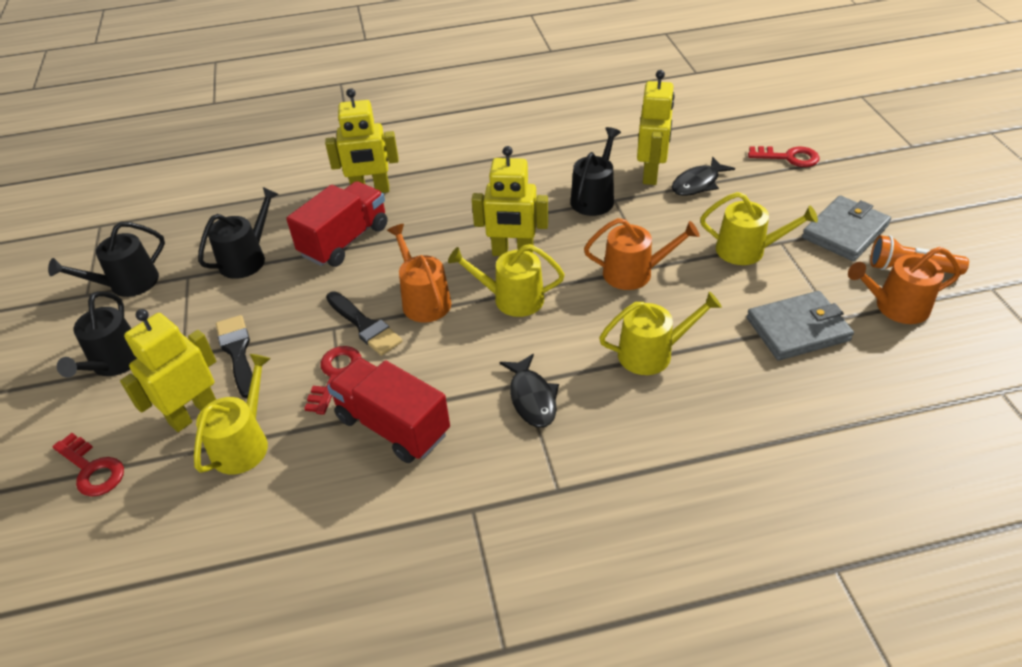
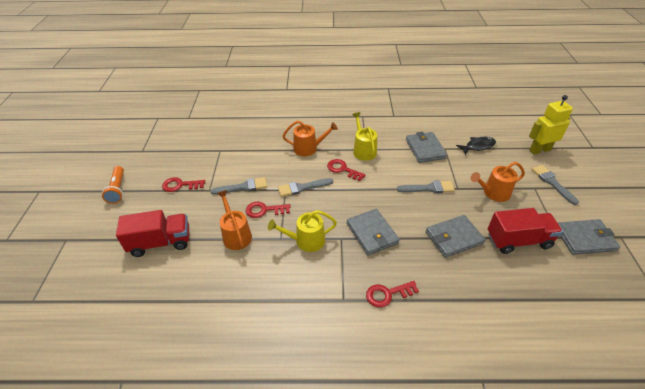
black brush: 2 -> 0
black fish: 2 -> 1
black watering can: 4 -> 0
grey brush: 0 -> 4
grey wallet: 2 -> 4
red key: 3 -> 4
yellow robot: 4 -> 1
yellow watering can: 4 -> 2

